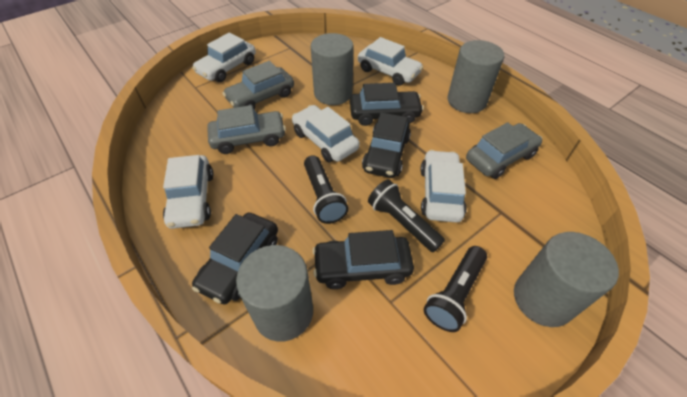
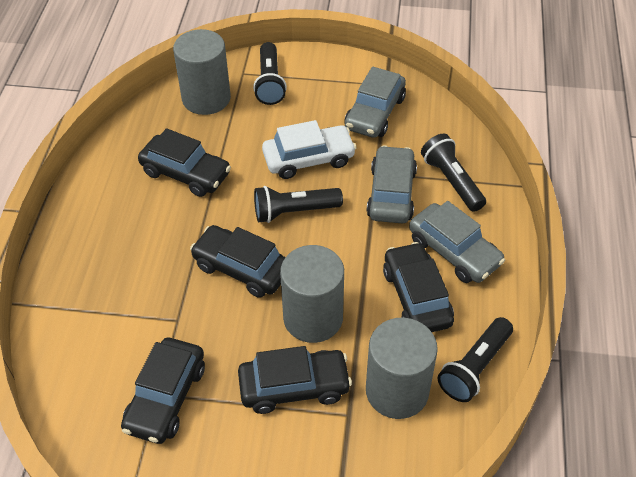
black car: 4 -> 5
black flashlight: 3 -> 4
grey cylinder: 4 -> 3
white car: 5 -> 1

